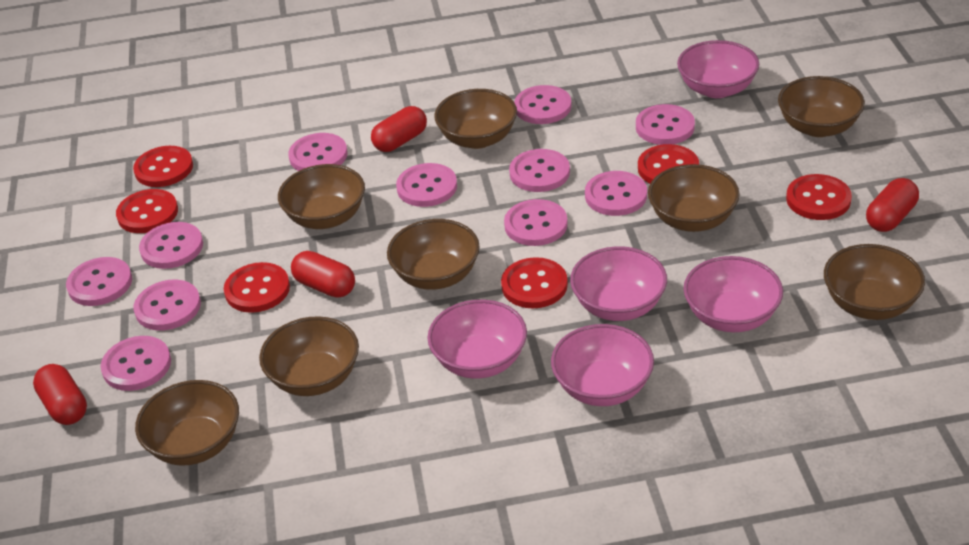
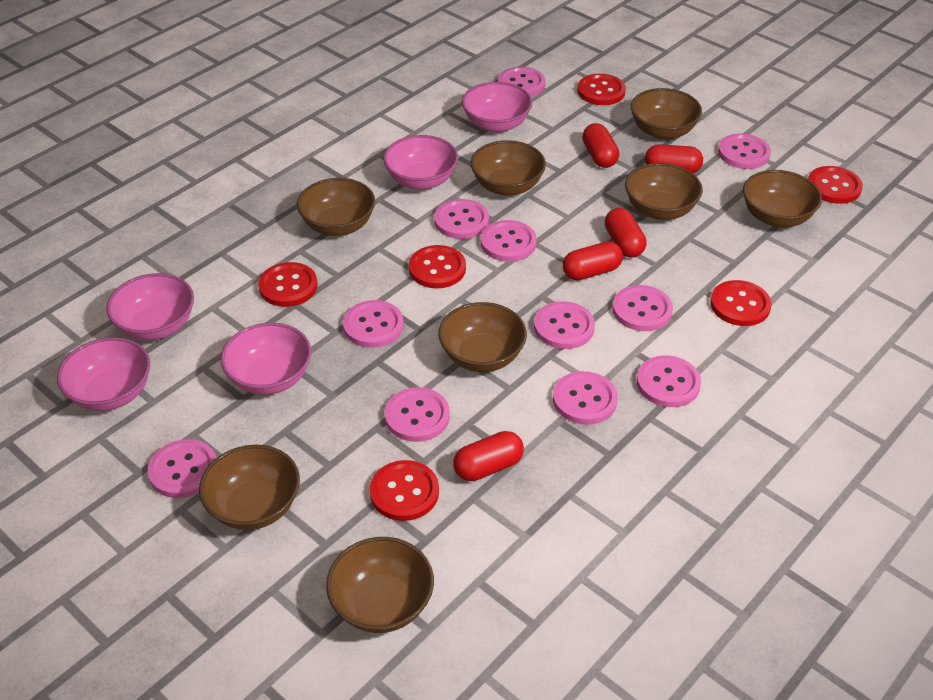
red capsule: 4 -> 5

